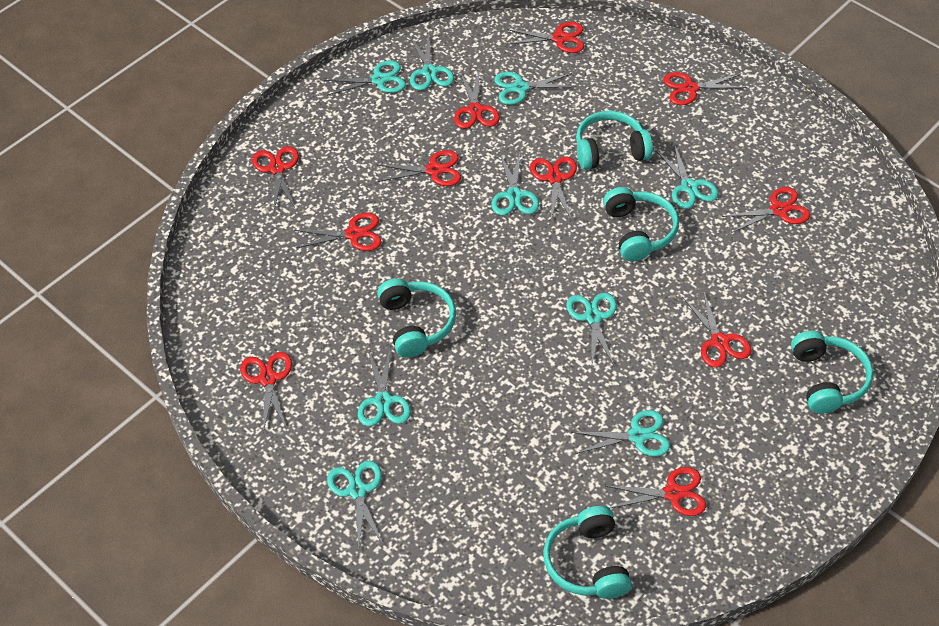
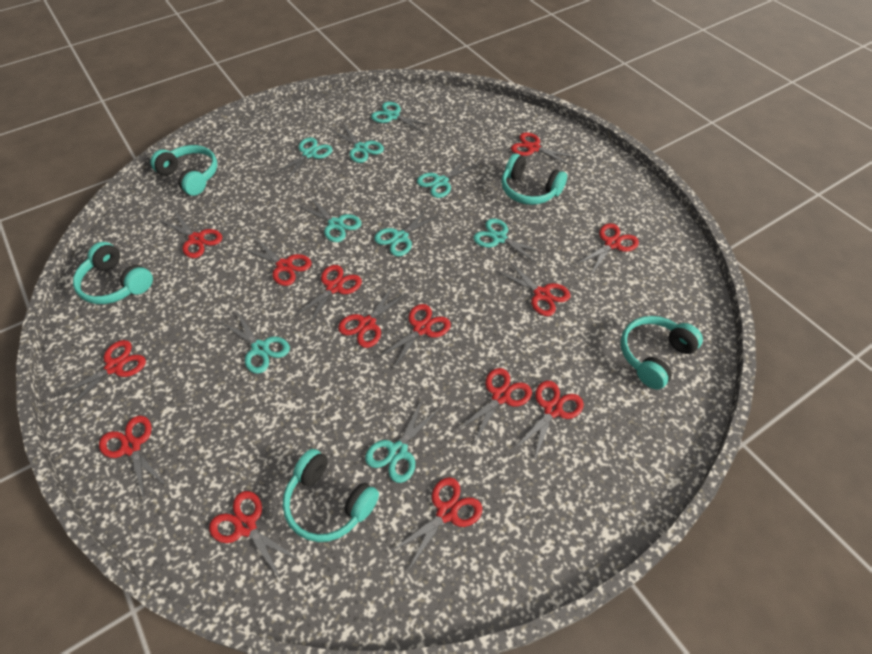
red scissors: 11 -> 14

